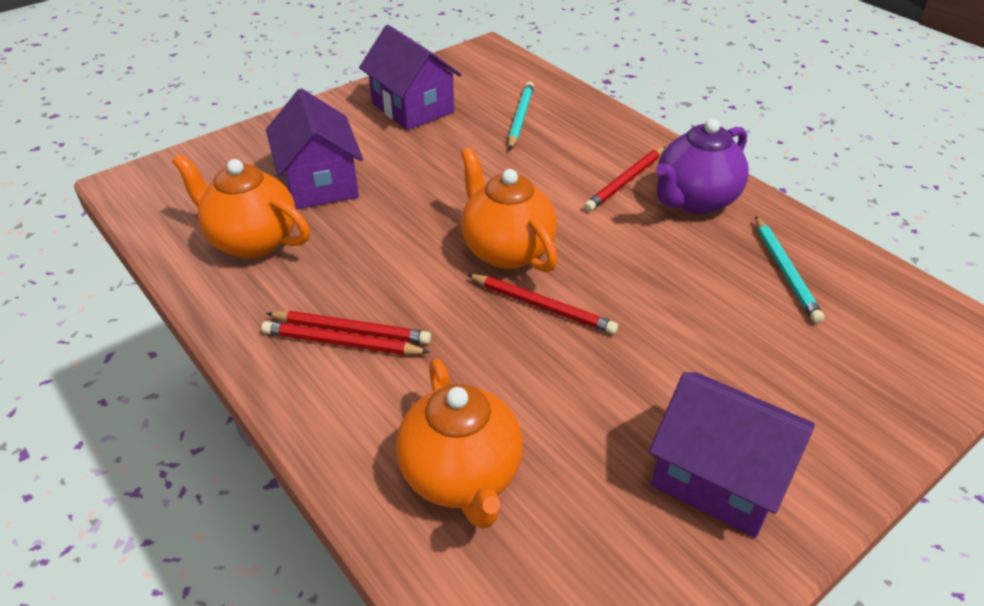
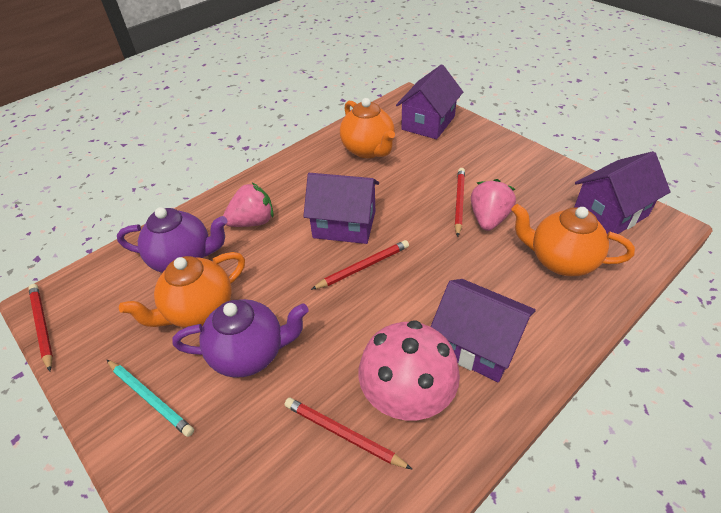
pink mushroom: 0 -> 1
pink strawberry: 0 -> 2
purple house: 3 -> 4
purple teapot: 1 -> 2
turquoise pencil: 2 -> 1

